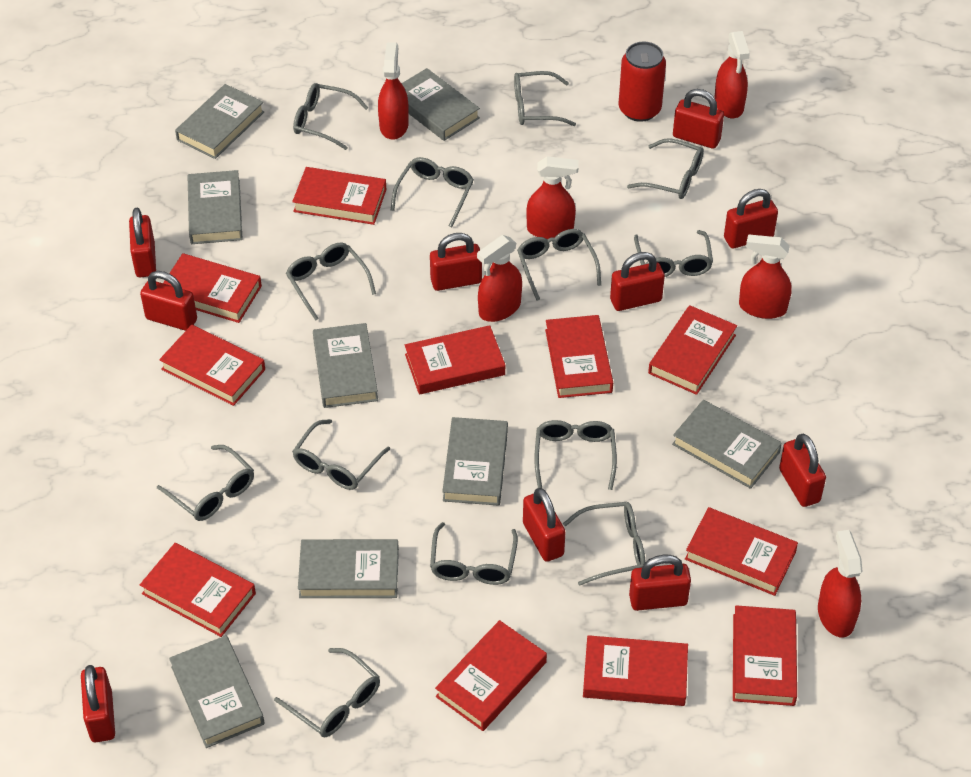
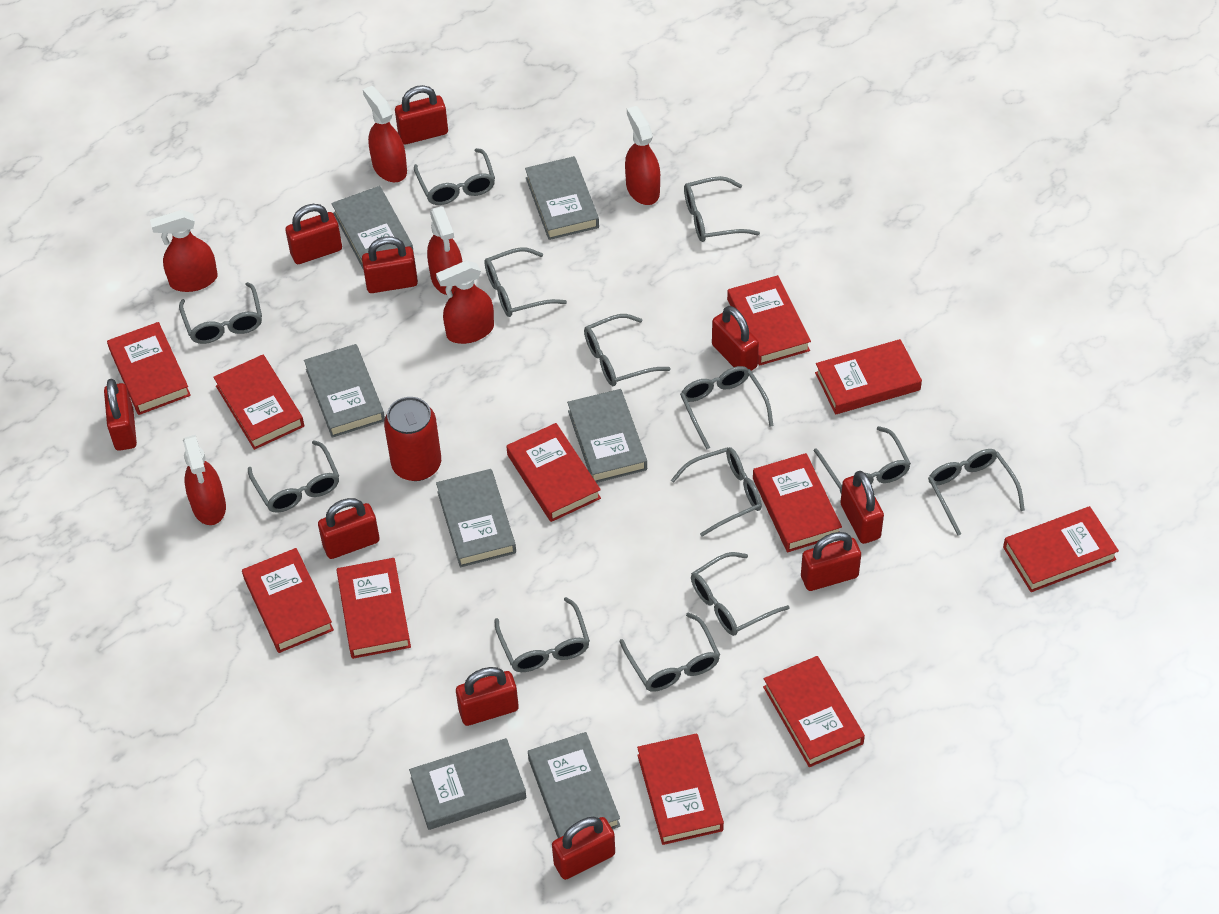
grey book: 8 -> 7

